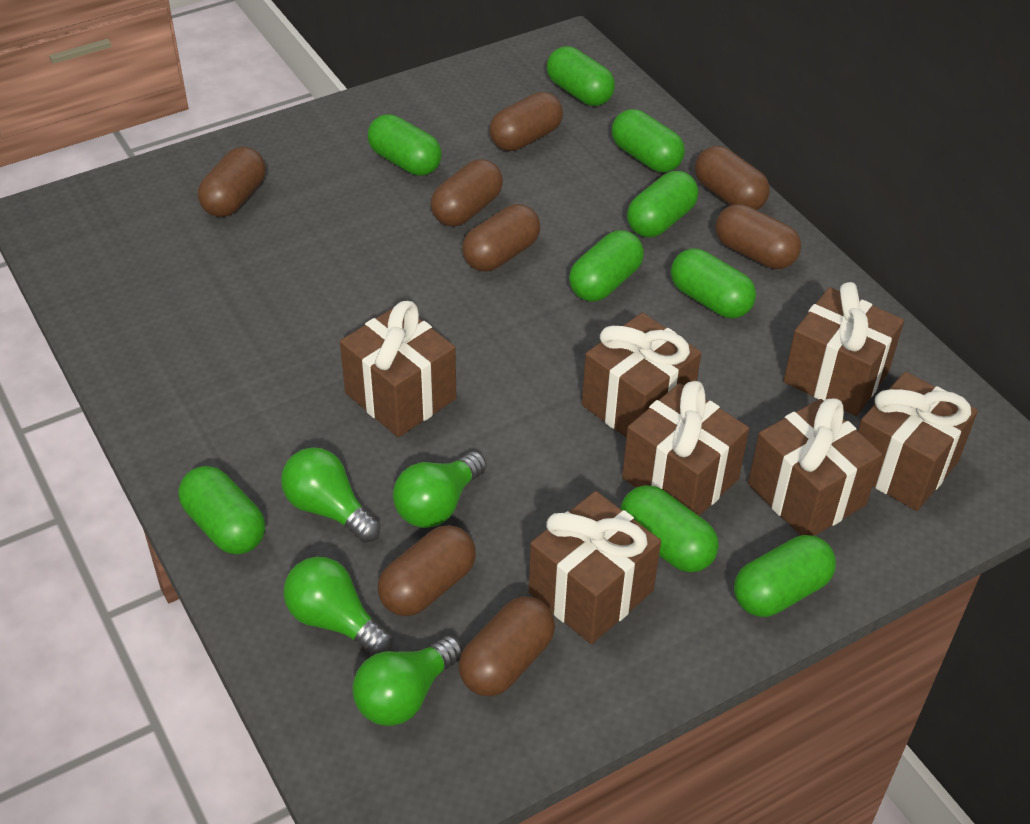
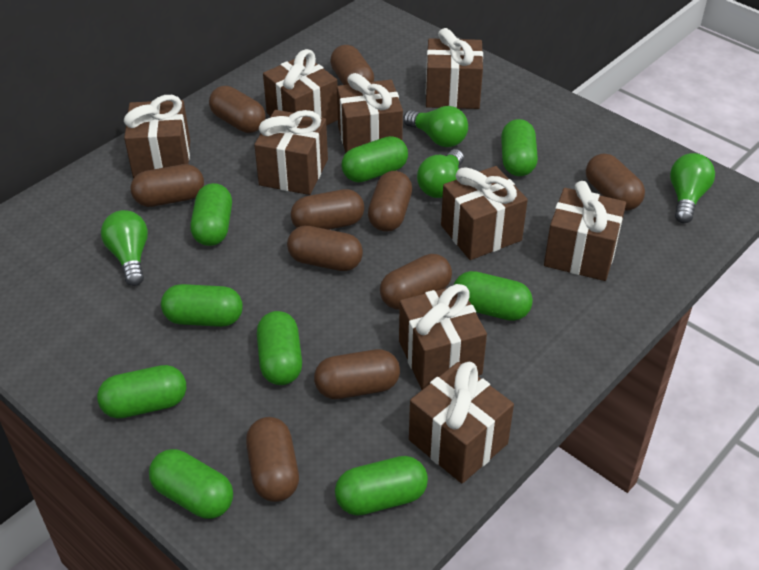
brown capsule: 8 -> 10
brown gift: 7 -> 9

